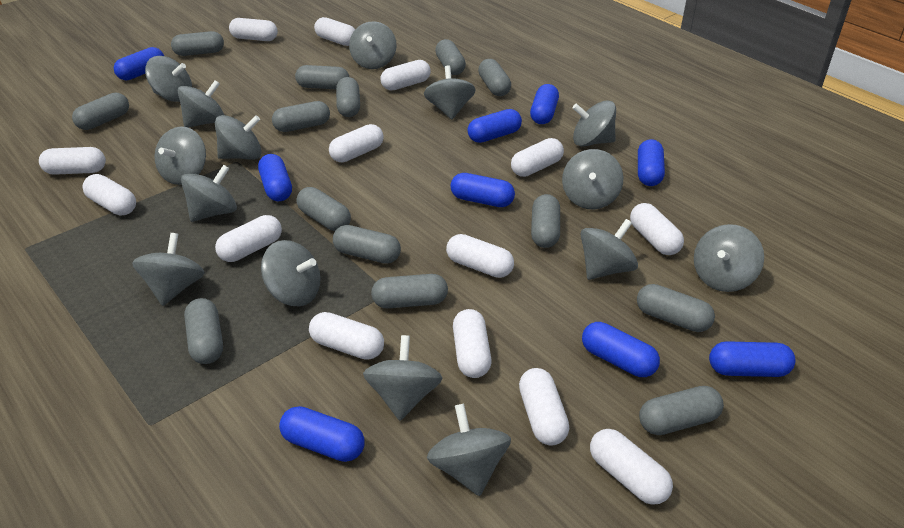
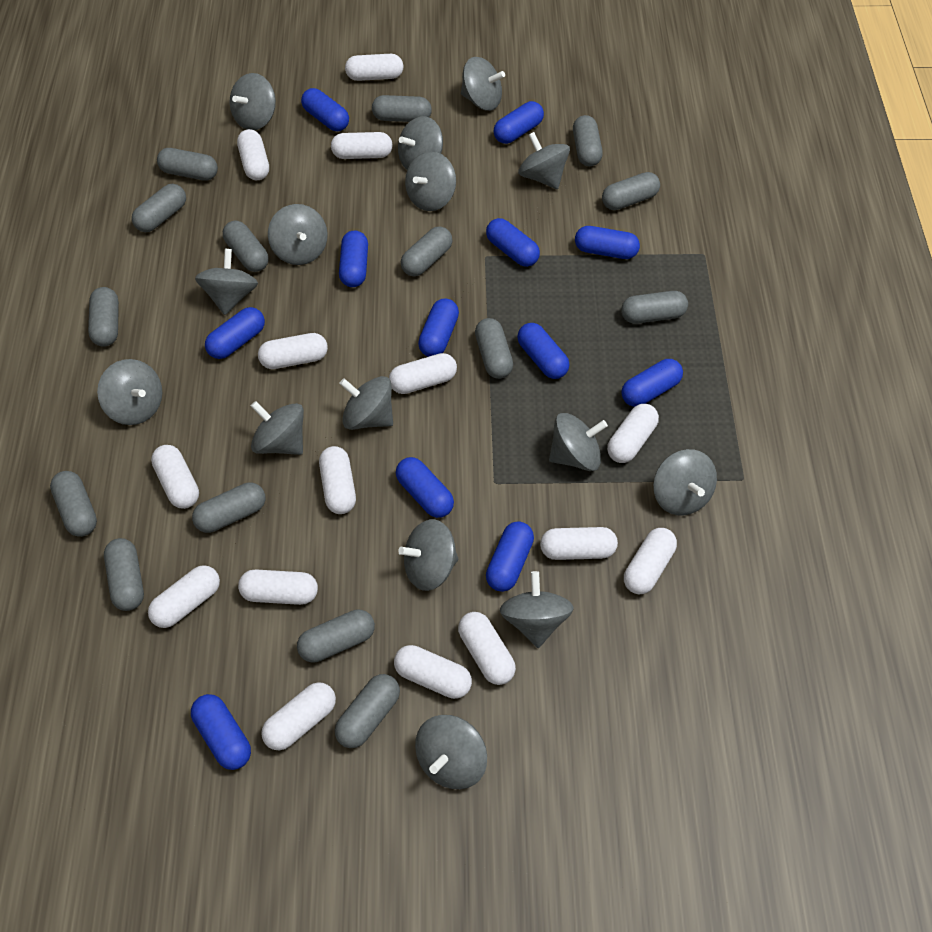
blue capsule: 9 -> 12
grey capsule: 14 -> 15
white capsule: 14 -> 15

